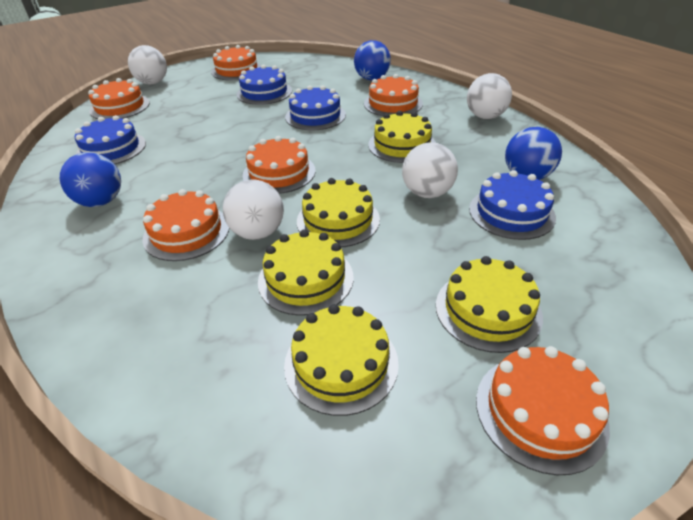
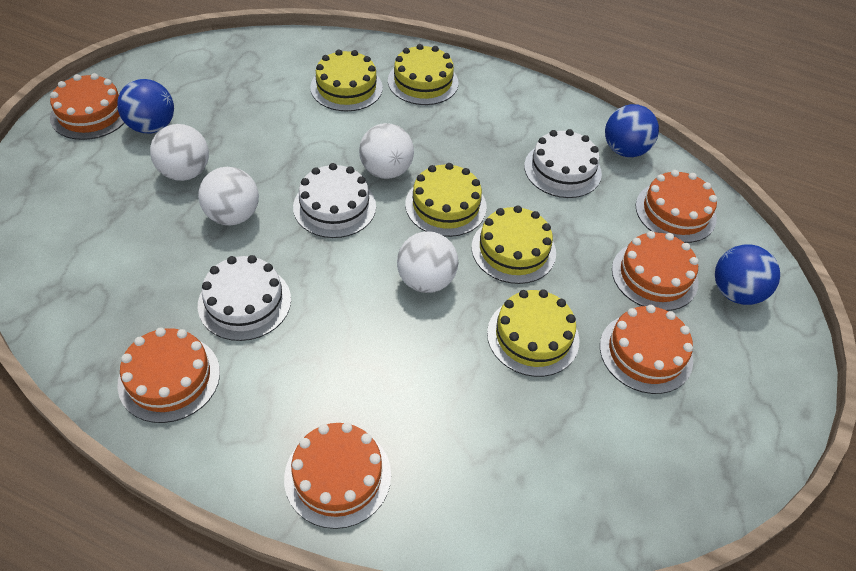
blue cake: 4 -> 0
white cake: 0 -> 3

